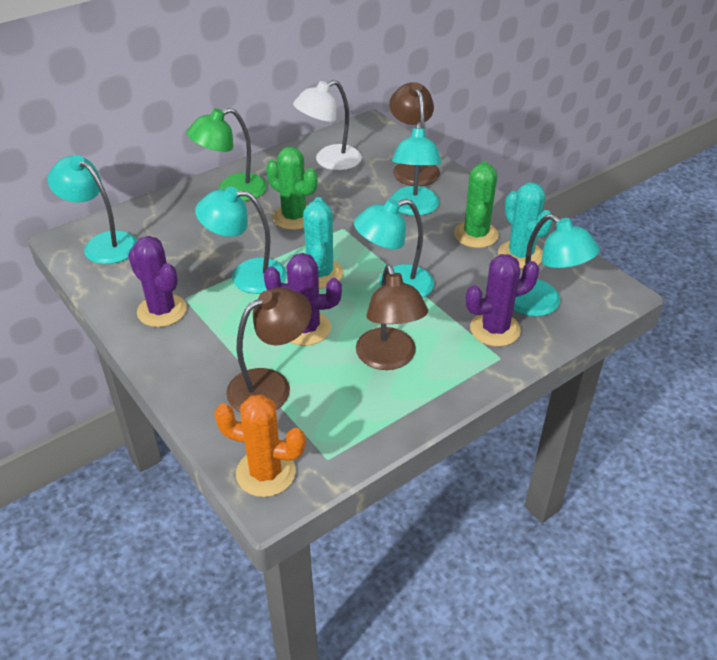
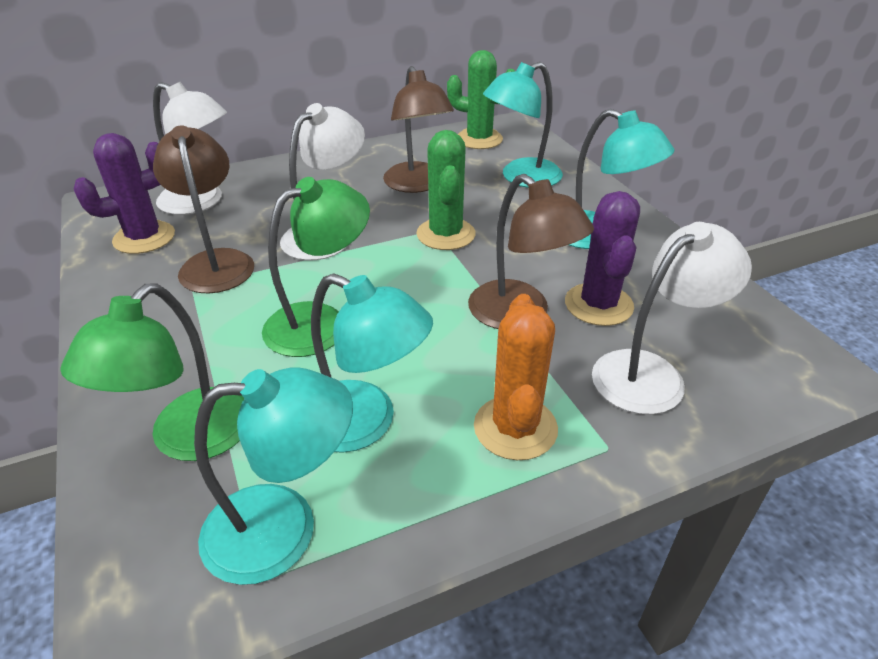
green lamp: 1 -> 2
purple cactus: 3 -> 2
turquoise cactus: 2 -> 0
turquoise lamp: 5 -> 4
white lamp: 1 -> 3

